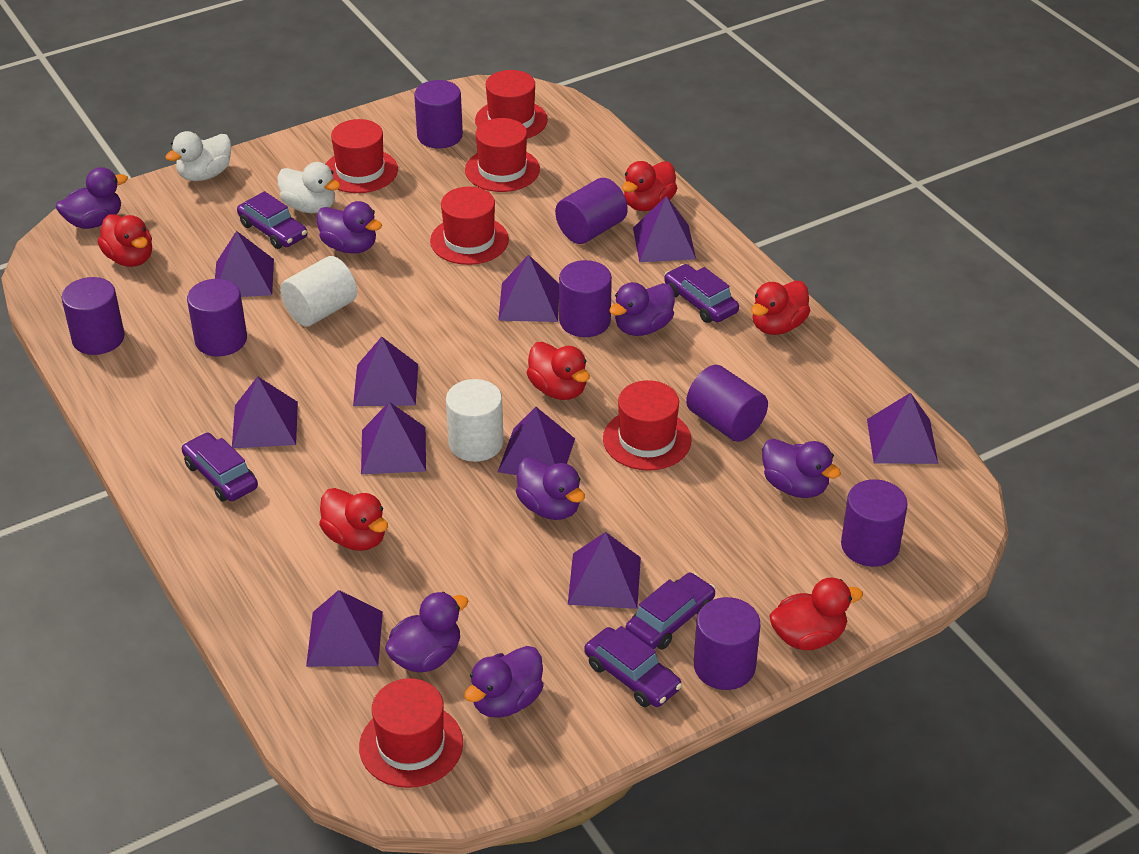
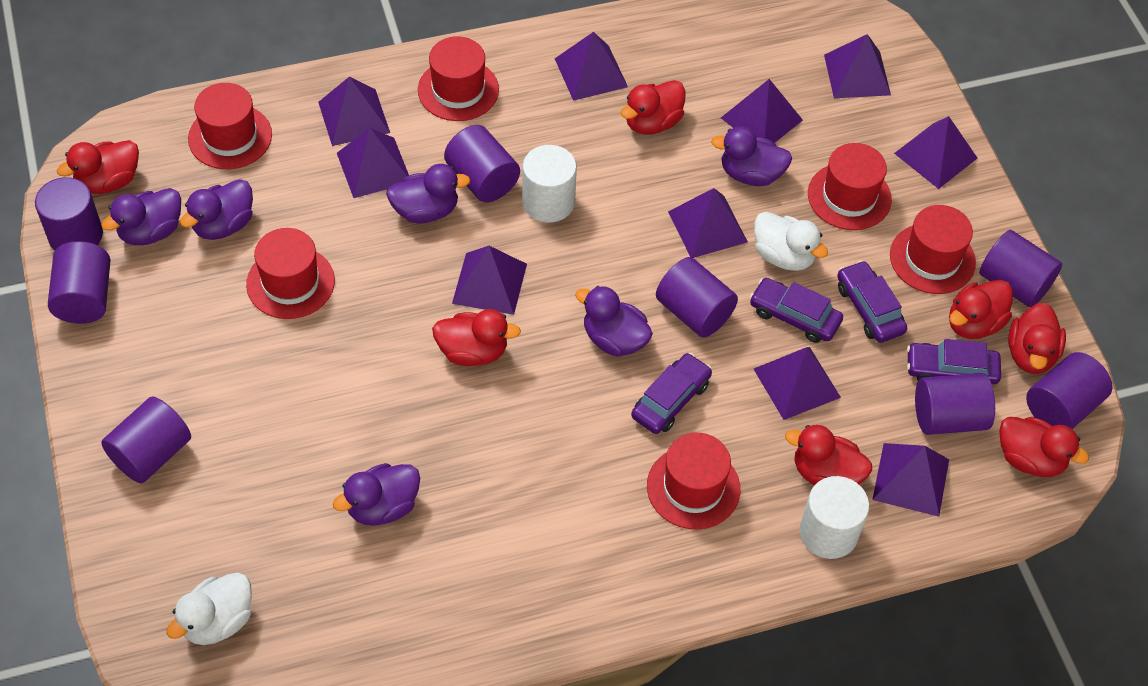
purple car: 5 -> 4
purple duck: 7 -> 6
red duck: 6 -> 7

